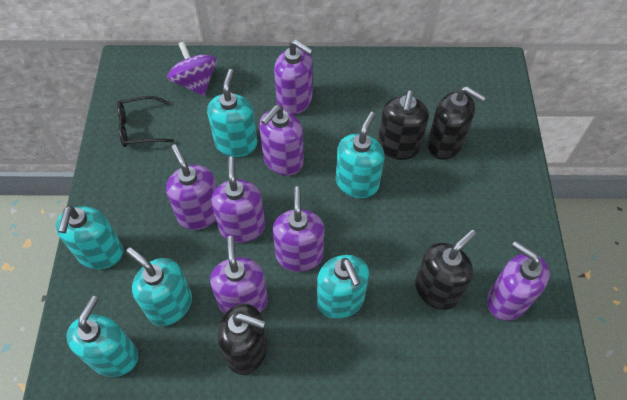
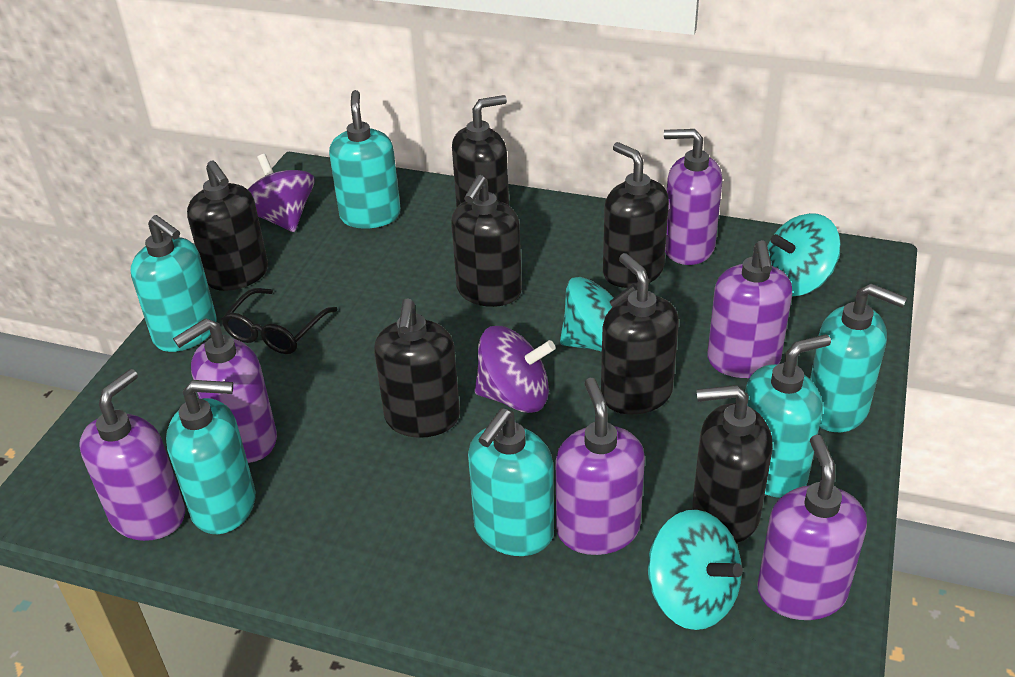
black soap dispenser: 4 -> 7
purple soap dispenser: 7 -> 6
purple spinning top: 1 -> 2
turquoise spinning top: 0 -> 3

